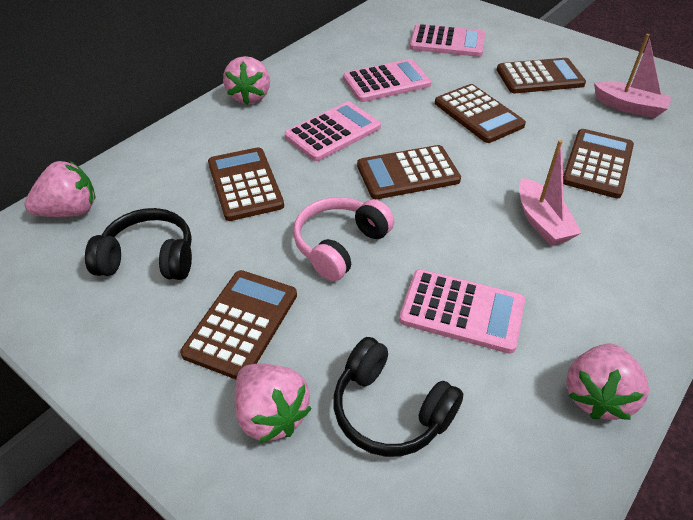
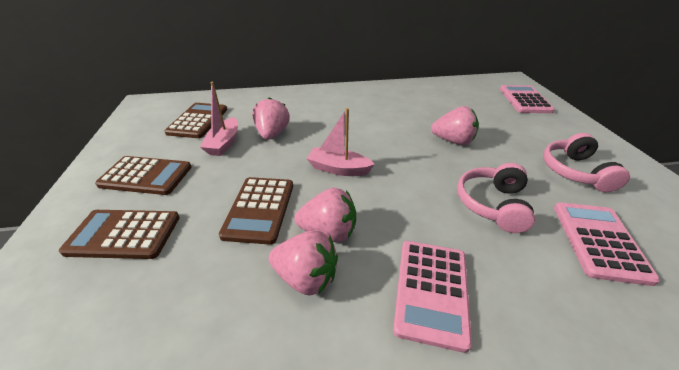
black headphones: 2 -> 0
brown calculator: 6 -> 4
pink calculator: 4 -> 3
pink headphones: 1 -> 2

